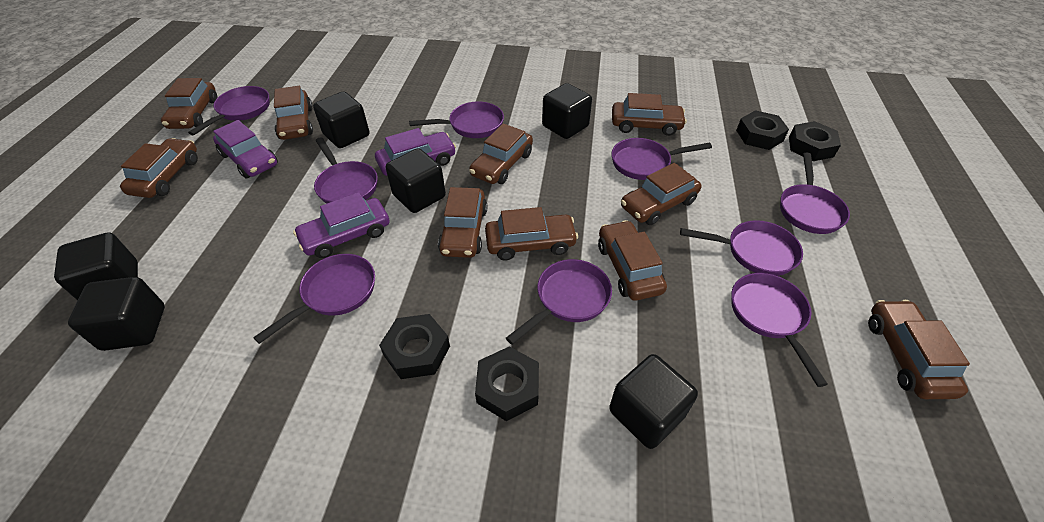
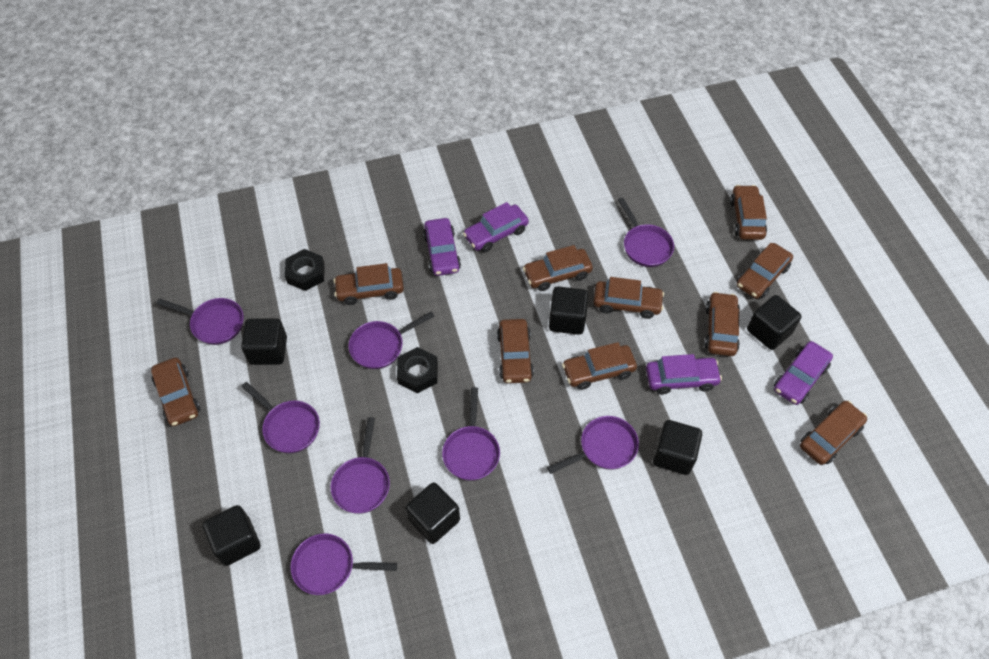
black nut: 4 -> 2
purple car: 3 -> 4
purple pan: 9 -> 8

